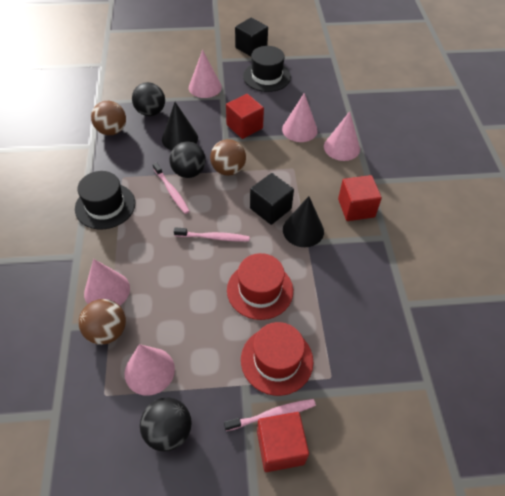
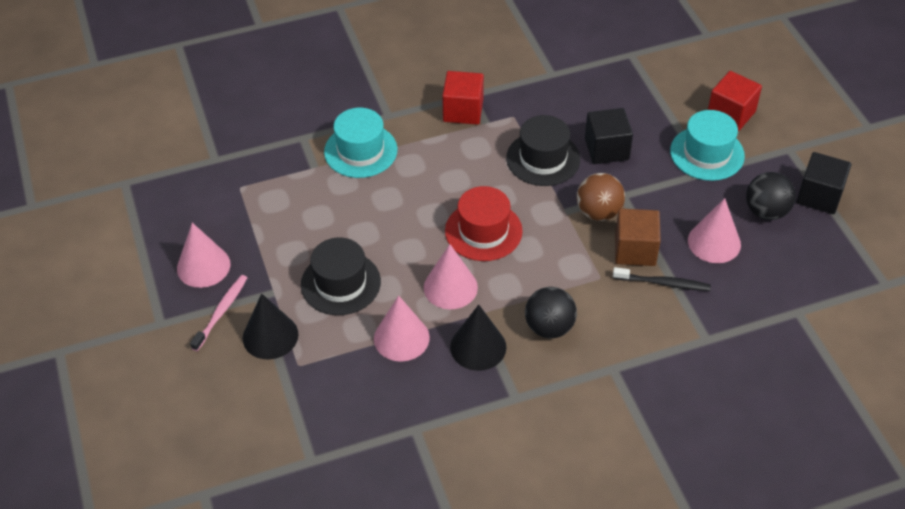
black ball: 3 -> 2
black toothbrush: 0 -> 1
brown ball: 3 -> 1
brown cube: 0 -> 1
pink cone: 5 -> 4
pink toothbrush: 3 -> 1
red cube: 3 -> 2
red hat: 2 -> 1
turquoise hat: 0 -> 2

